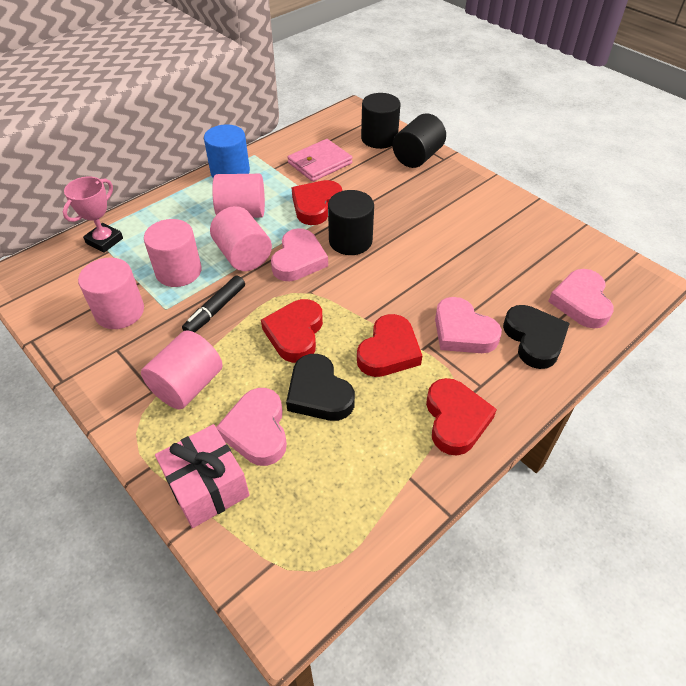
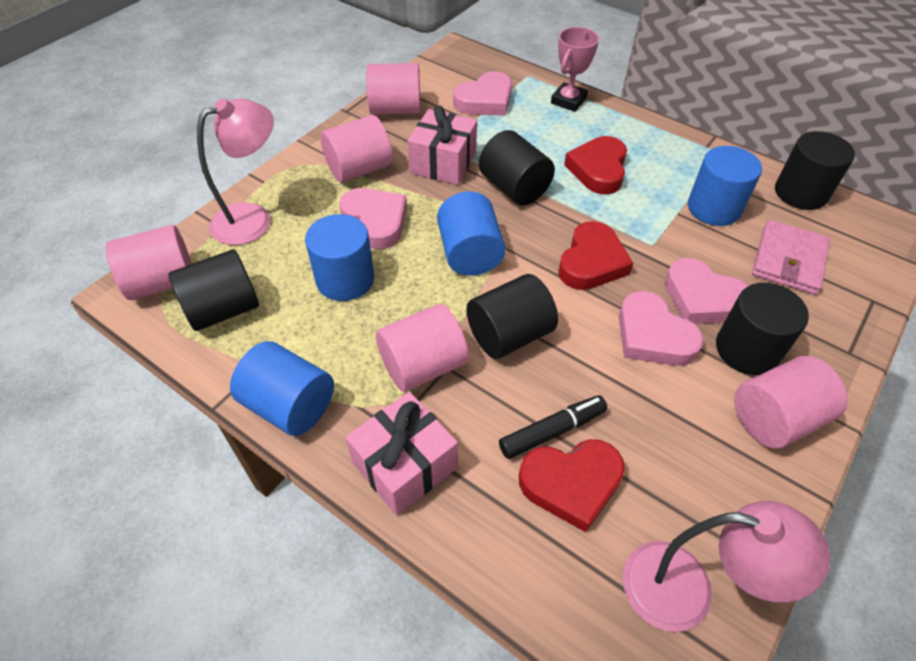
black cylinder: 3 -> 5
black heart: 2 -> 0
blue cylinder: 1 -> 4
pink gift: 1 -> 2
pink lamp: 0 -> 2
red heart: 4 -> 3

